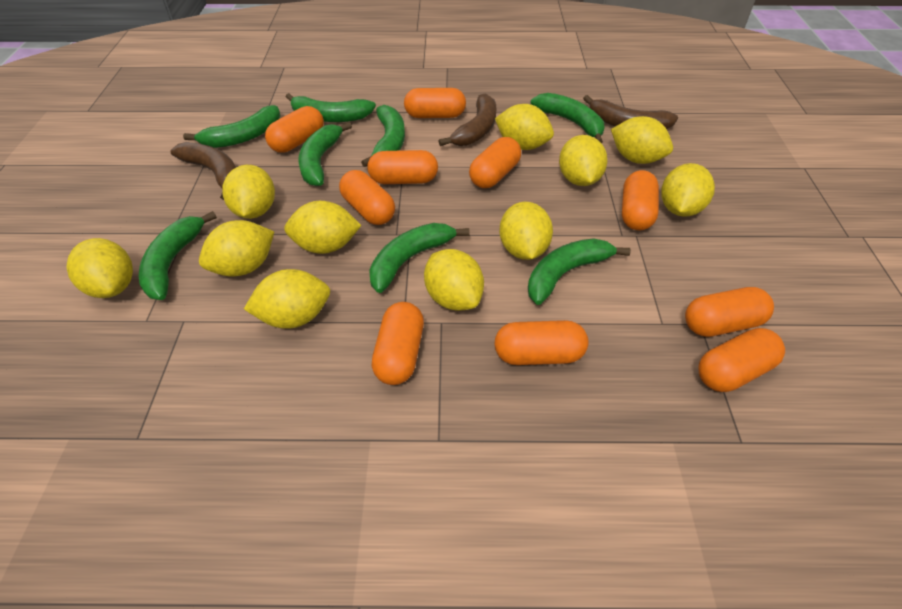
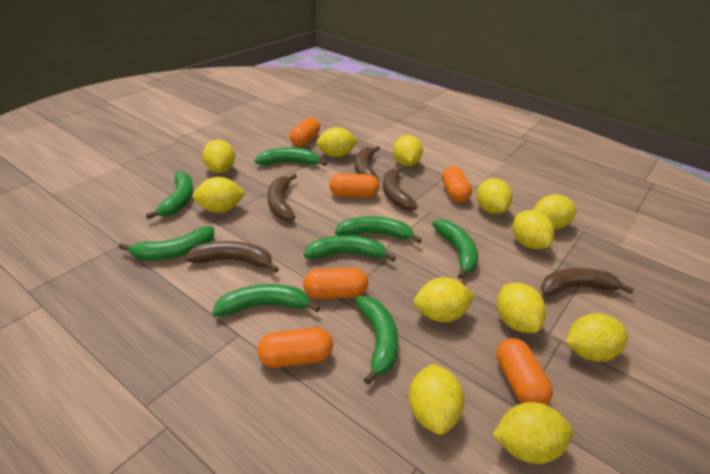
brown banana: 3 -> 5
orange capsule: 10 -> 6
yellow lemon: 11 -> 12

